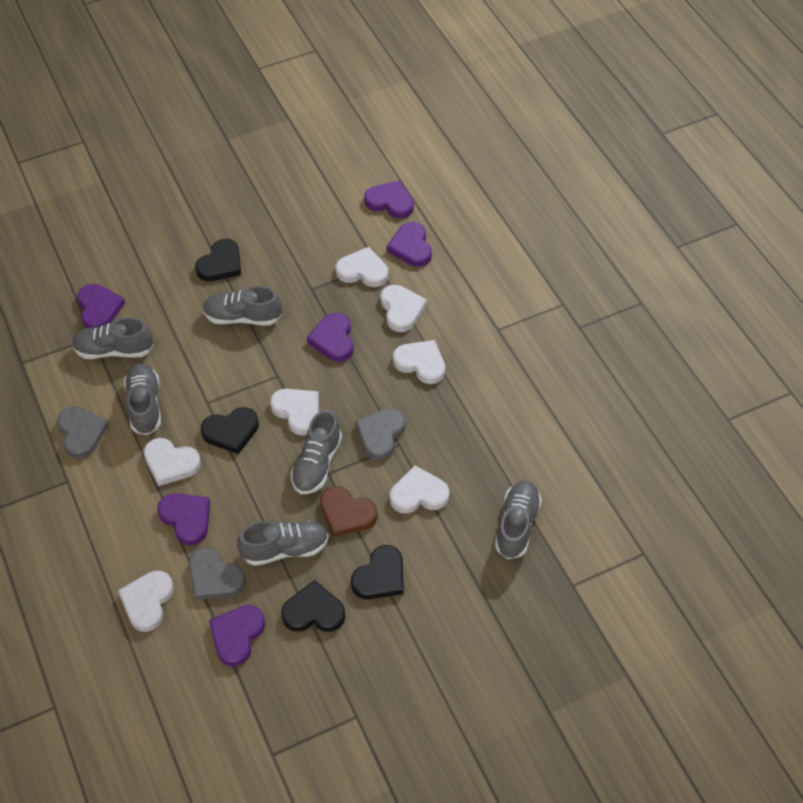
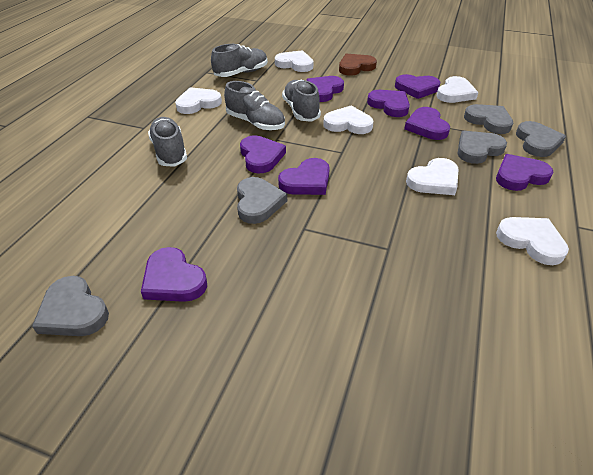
black heart: 4 -> 0
grey heart: 3 -> 5
grey shoe: 6 -> 4
purple heart: 6 -> 8
white heart: 7 -> 6

